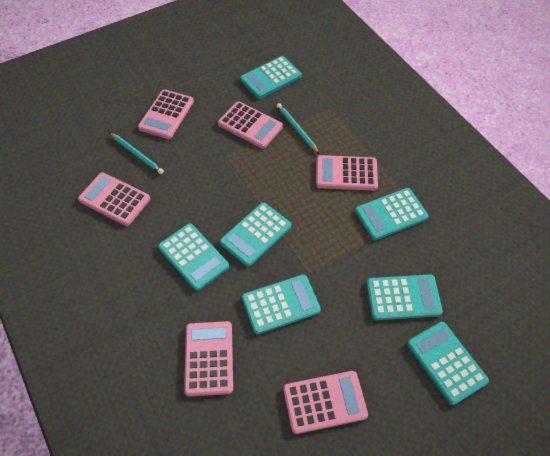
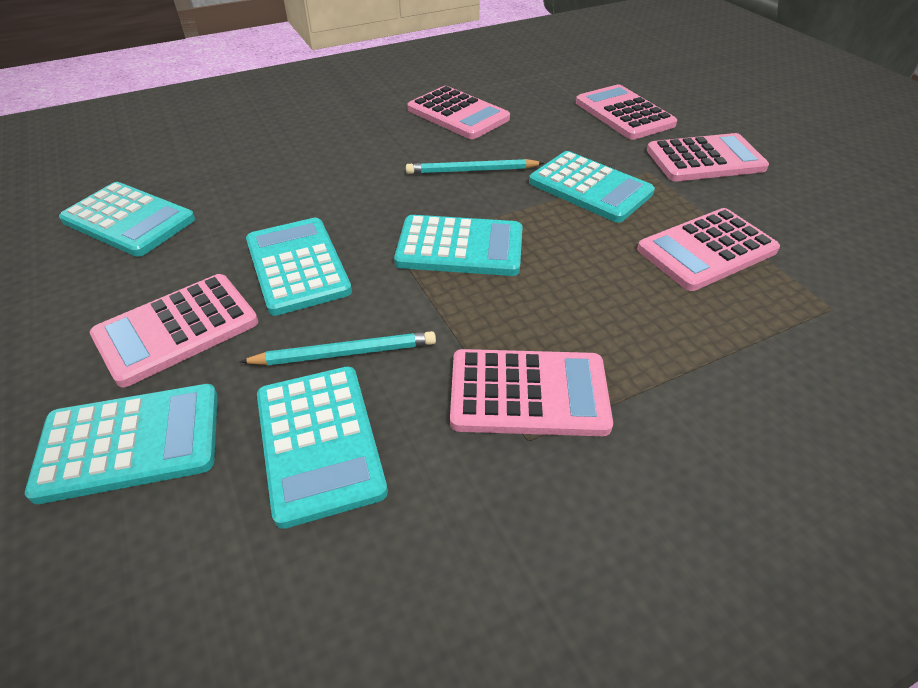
turquoise calculator: 7 -> 6

